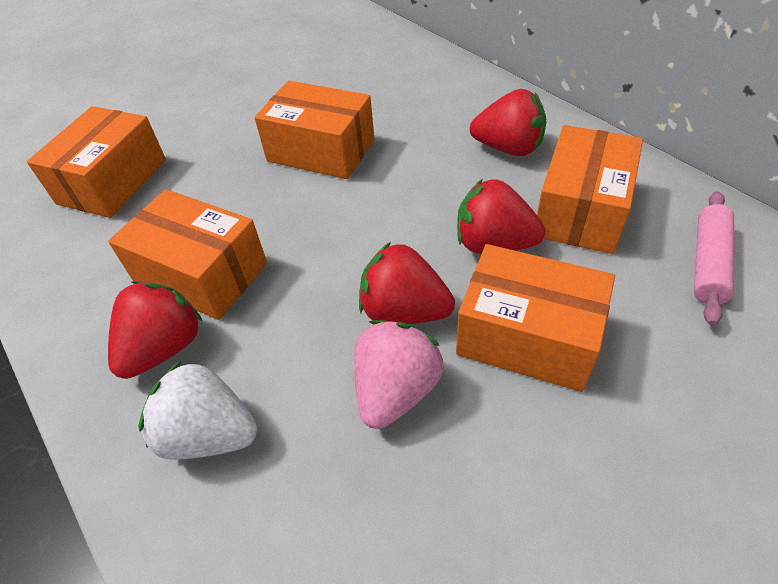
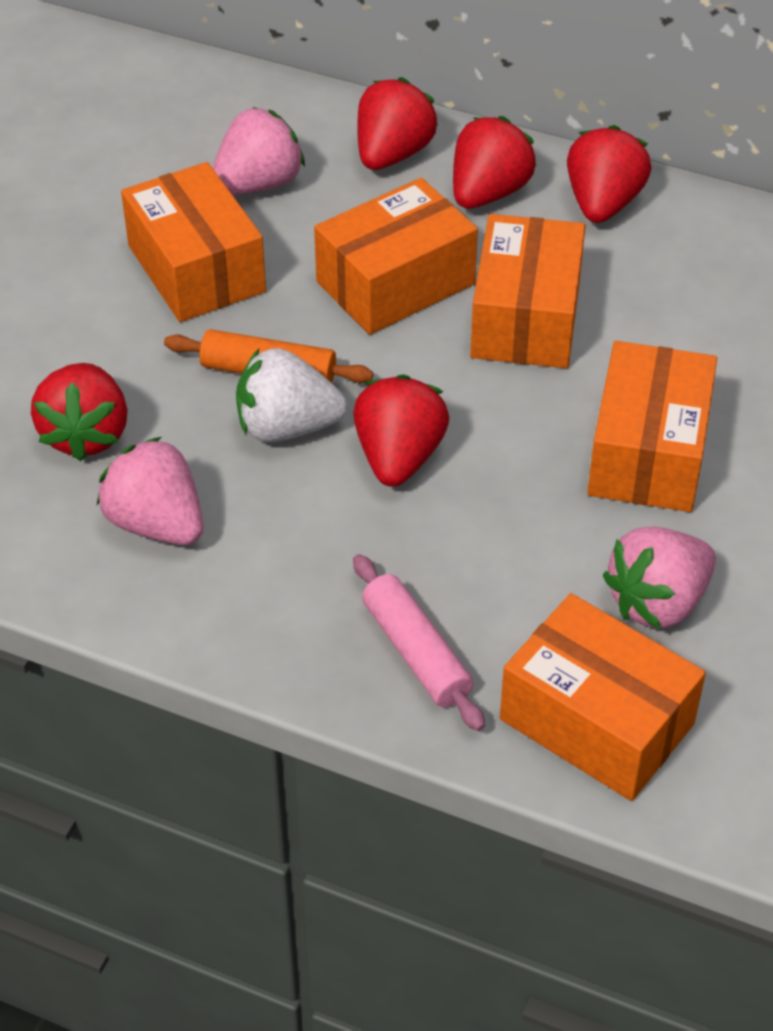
orange rolling pin: 0 -> 1
pink strawberry: 1 -> 3
red strawberry: 4 -> 5

